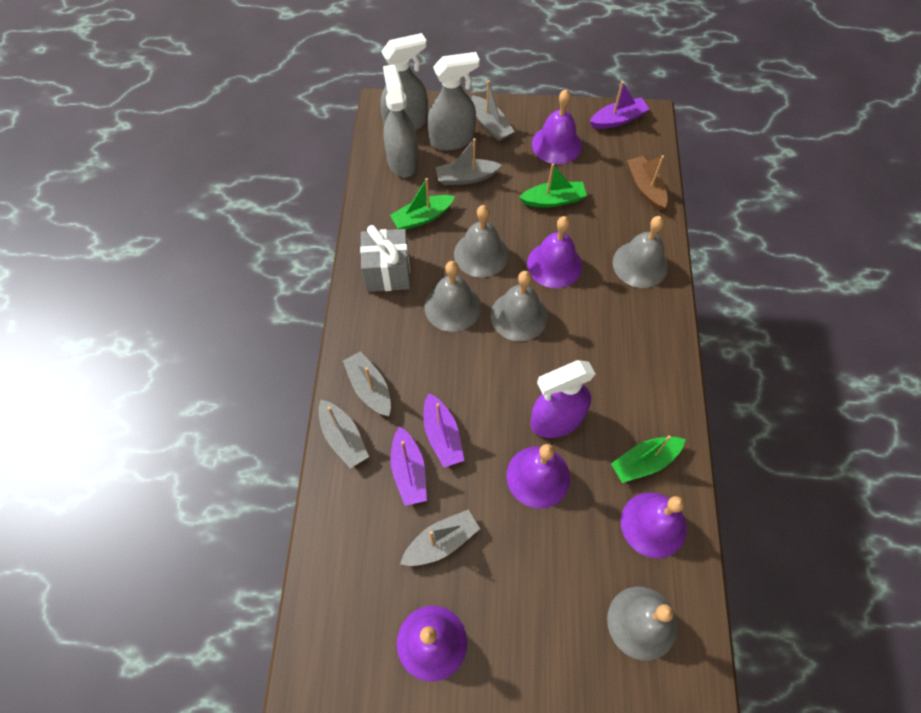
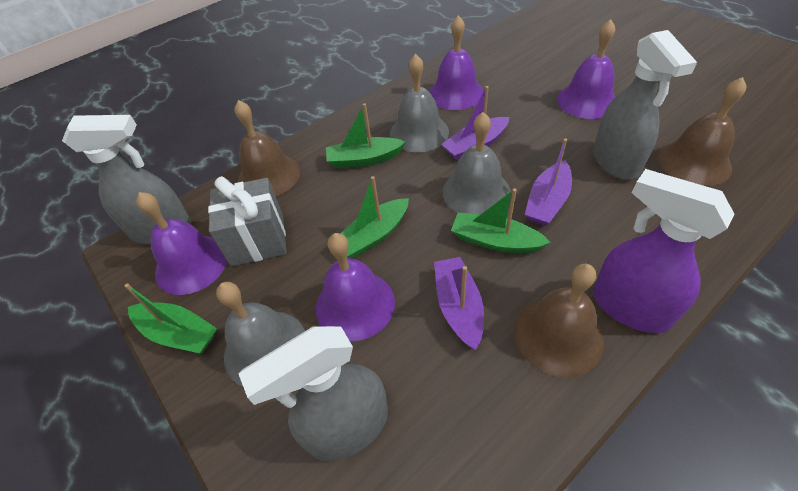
brown bell: 0 -> 3
brown boat: 1 -> 0
green boat: 3 -> 4
grey bell: 5 -> 3
grey boat: 5 -> 0
purple bell: 5 -> 4

